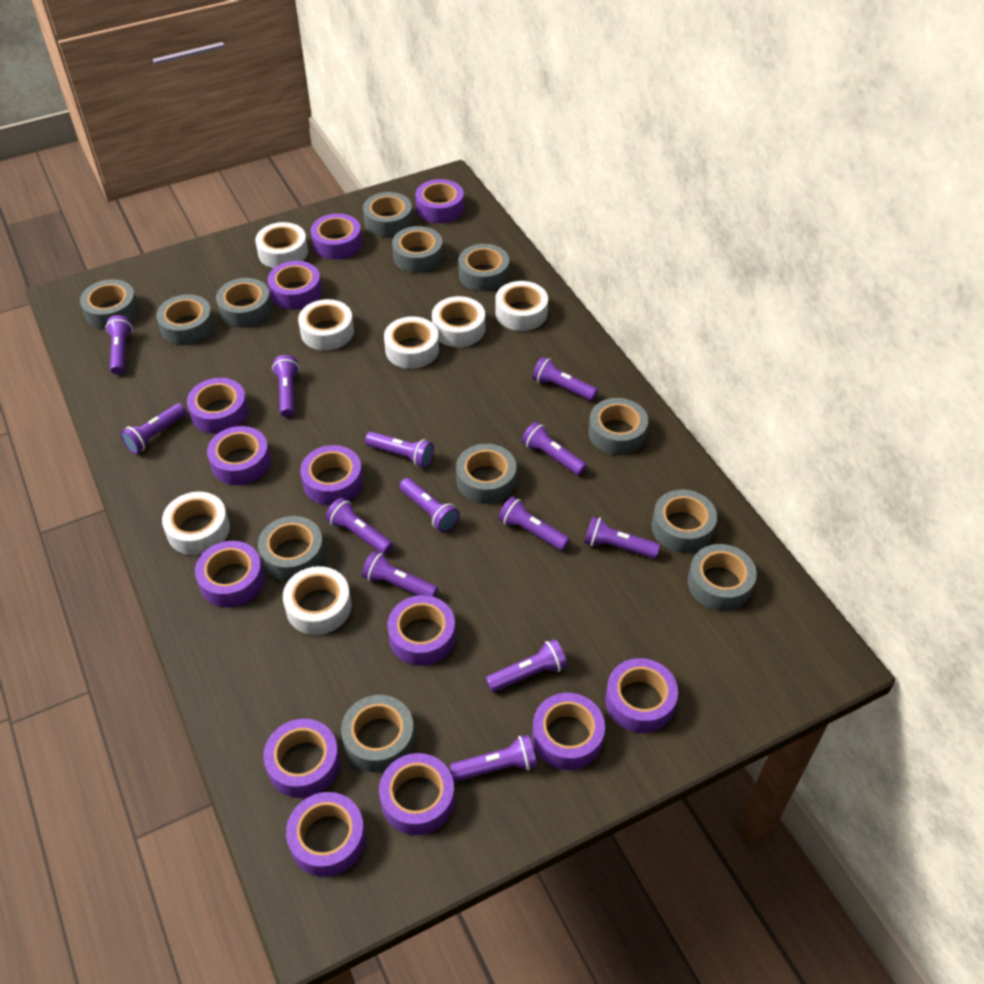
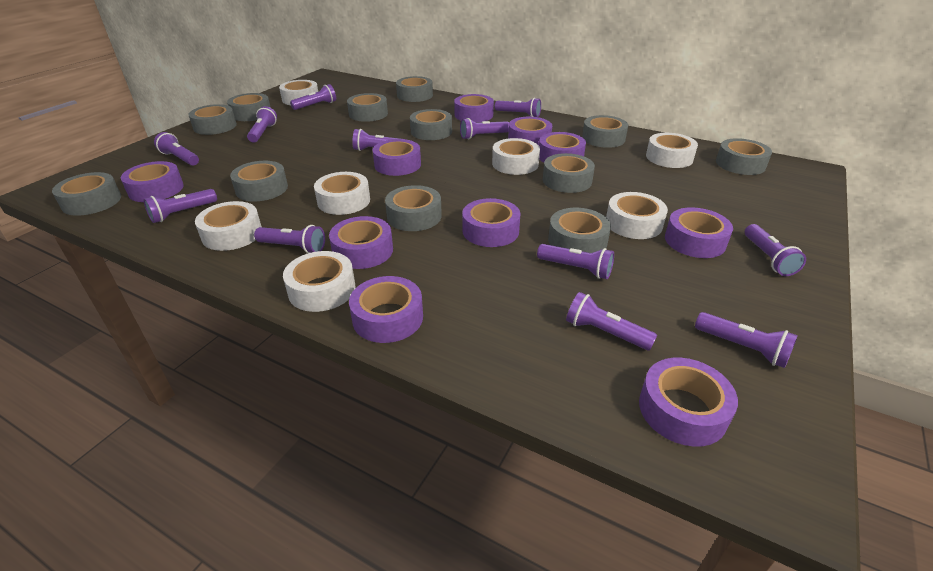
purple flashlight: 13 -> 12
purple tape: 13 -> 10

